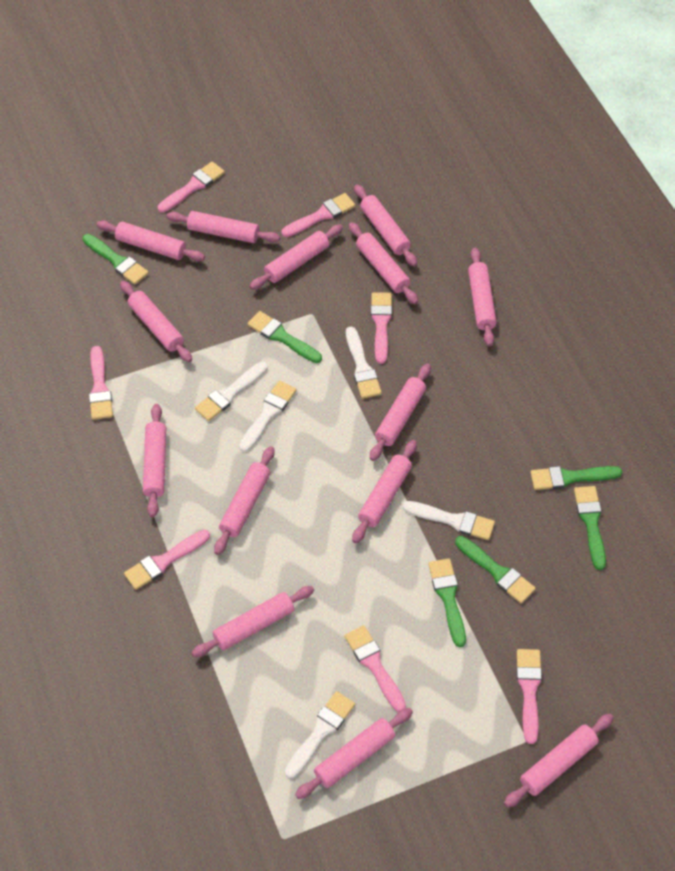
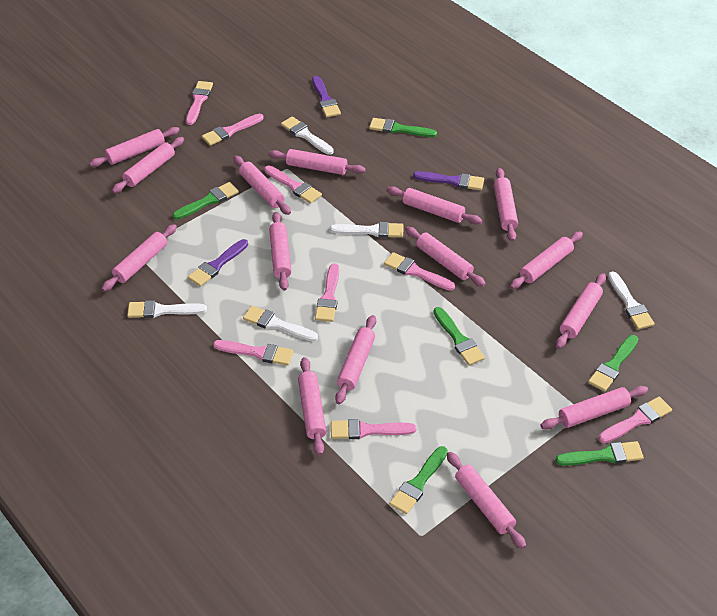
pink brush: 7 -> 8
pink rolling pin: 14 -> 15
purple brush: 0 -> 3

